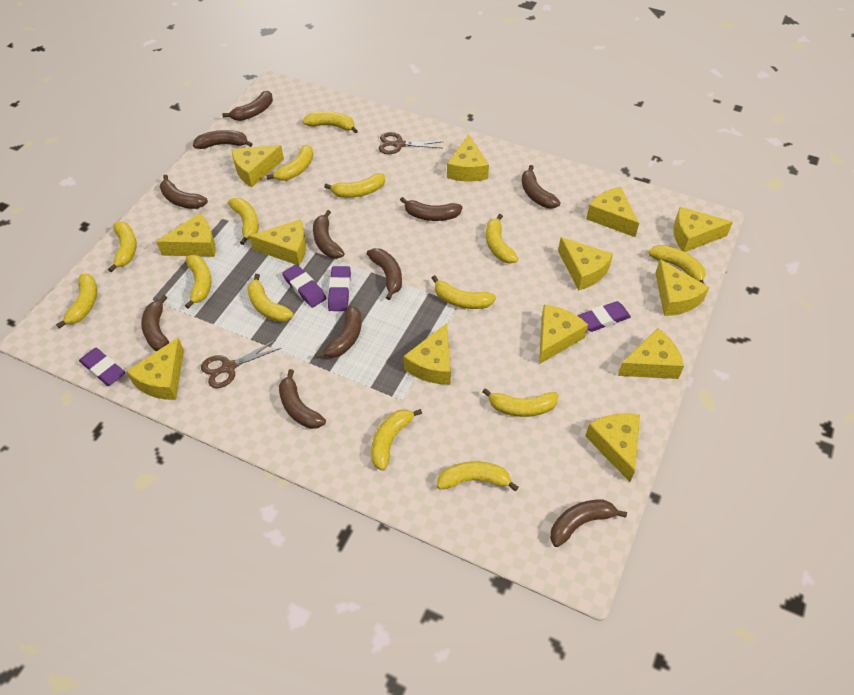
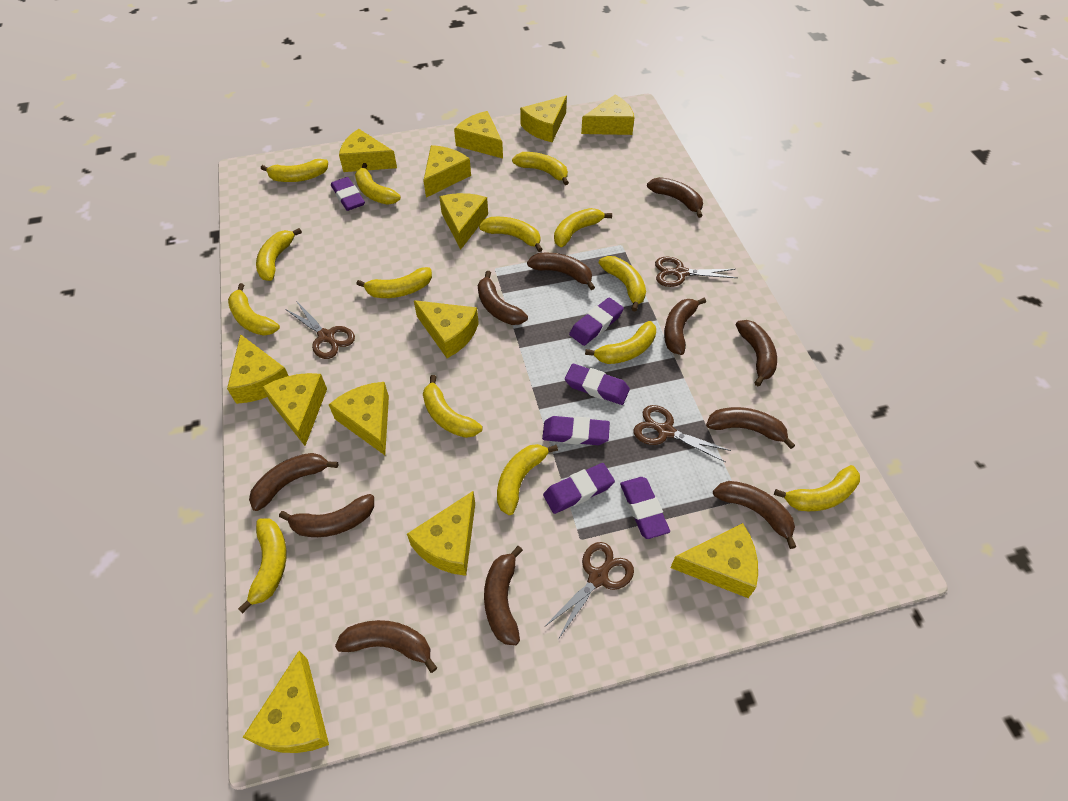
brown scissors: 2 -> 4
purple eraser: 4 -> 6

